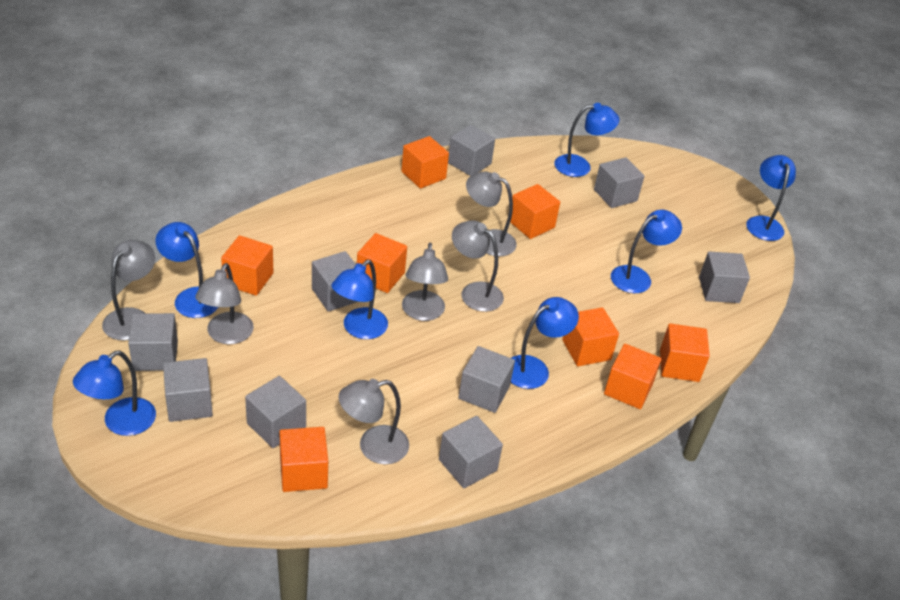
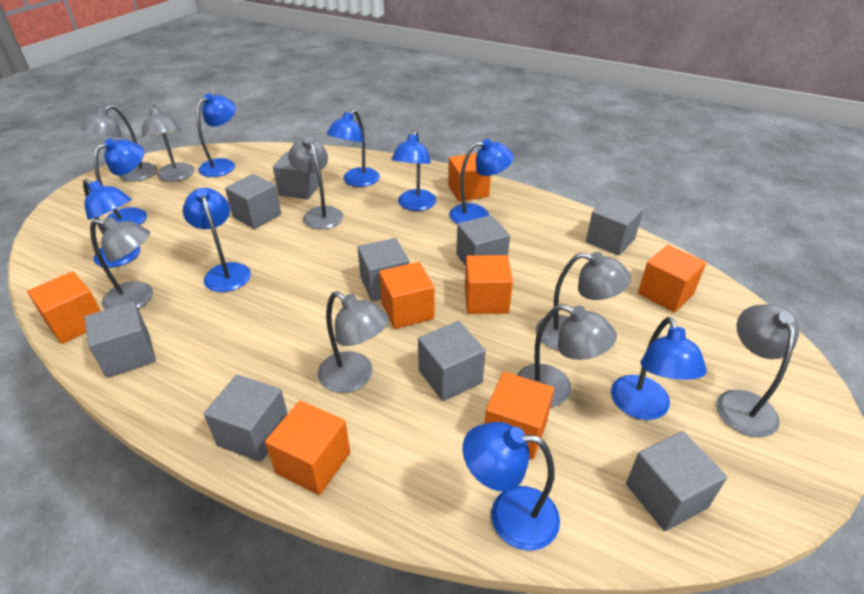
blue lamp: 7 -> 9
grey lamp: 6 -> 8
orange cube: 8 -> 7

